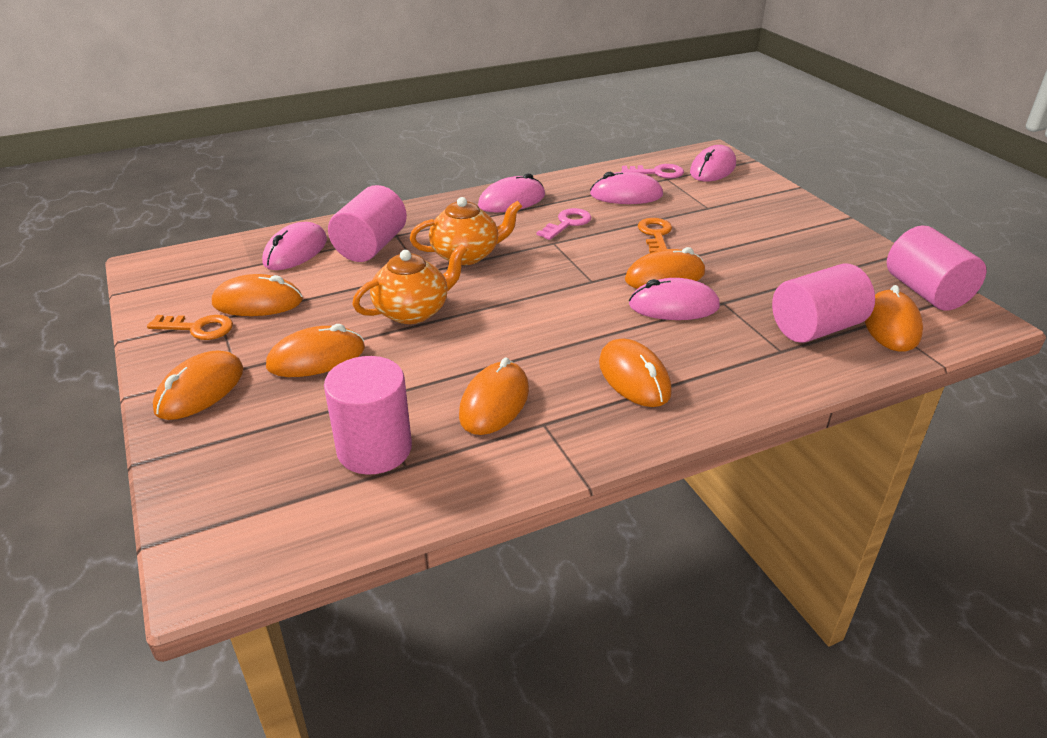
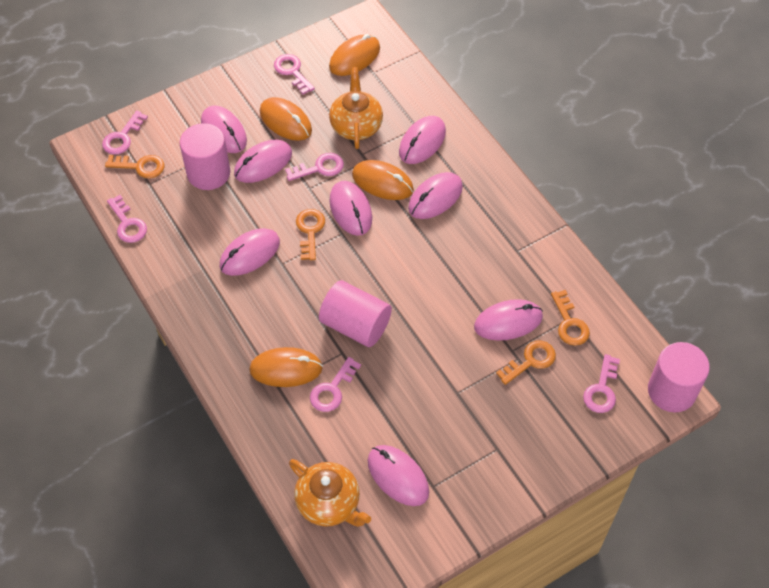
orange key: 2 -> 4
orange mouse: 7 -> 4
pink cylinder: 4 -> 3
pink key: 2 -> 6
pink mouse: 5 -> 8

